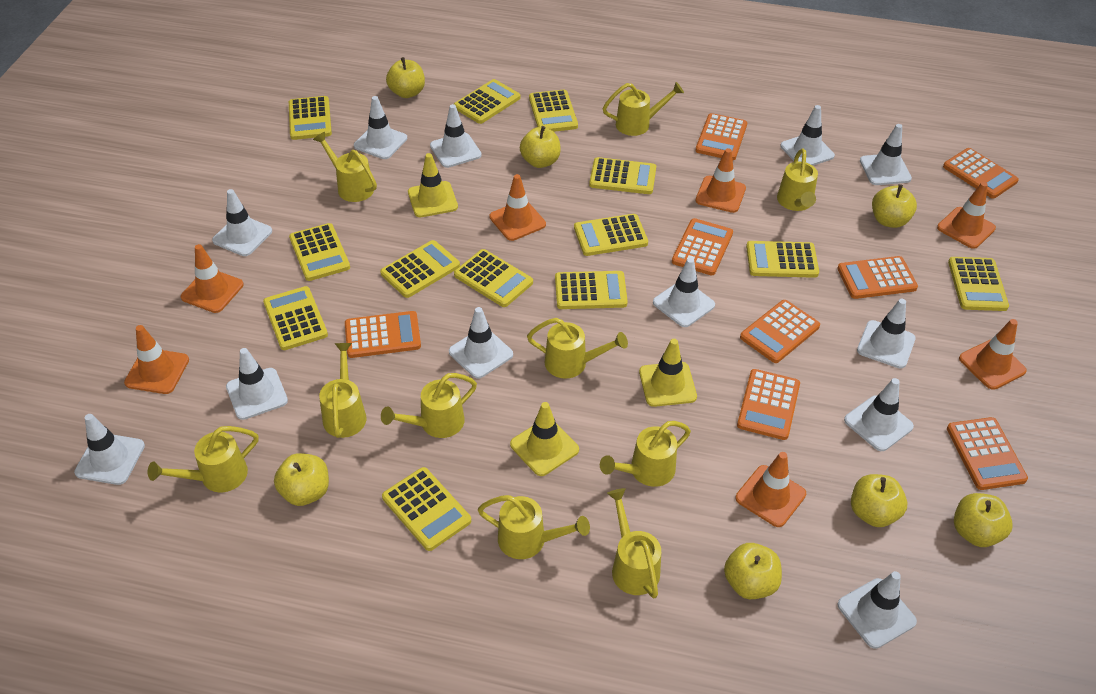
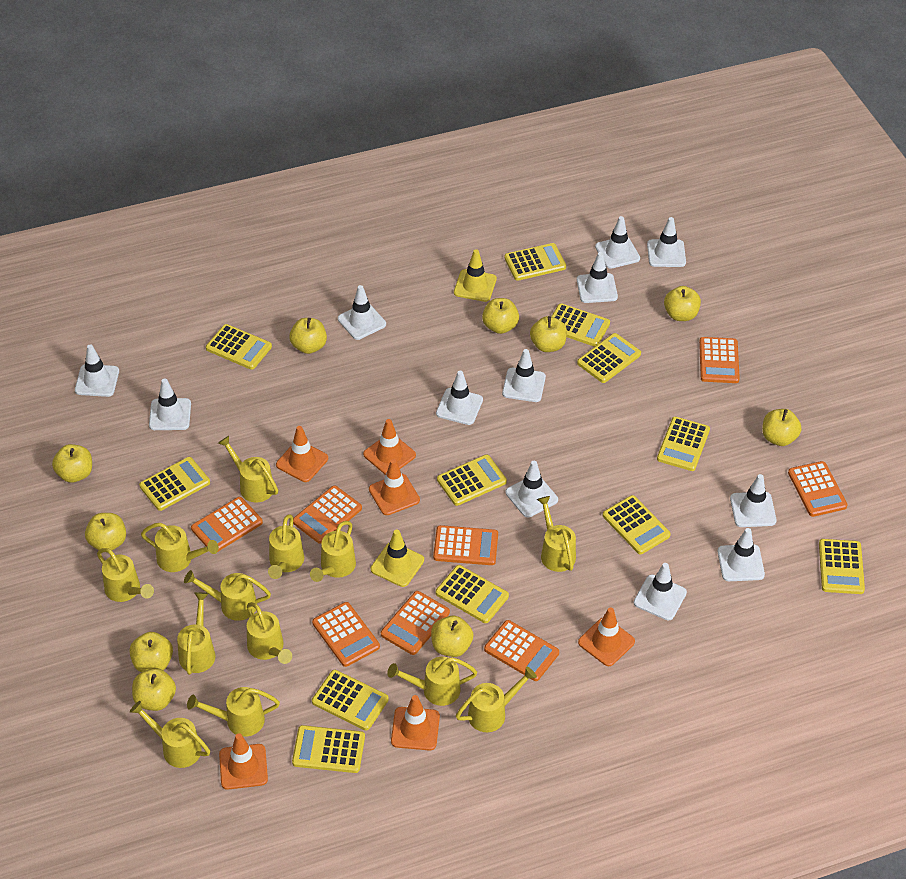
orange traffic cone: 7 -> 6
yellow apple: 7 -> 10
yellow calculator: 13 -> 12
yellow traffic cone: 3 -> 2
yellow watering can: 10 -> 13

